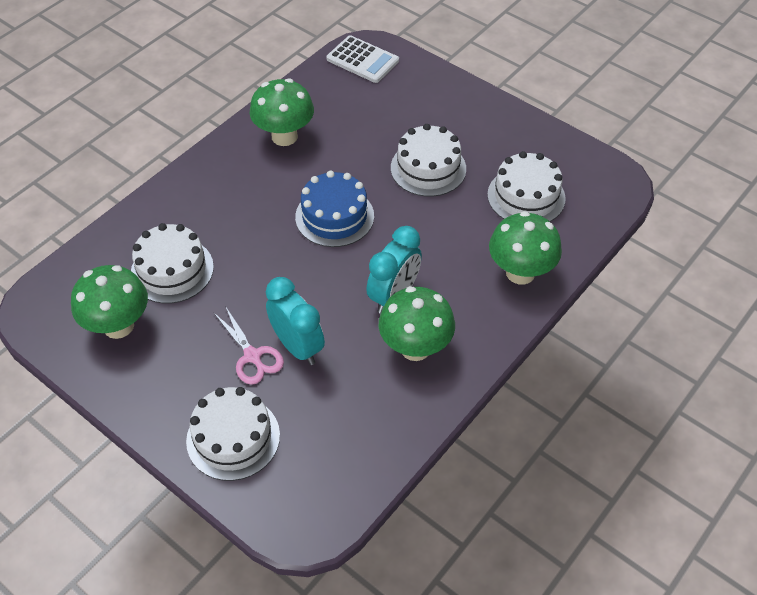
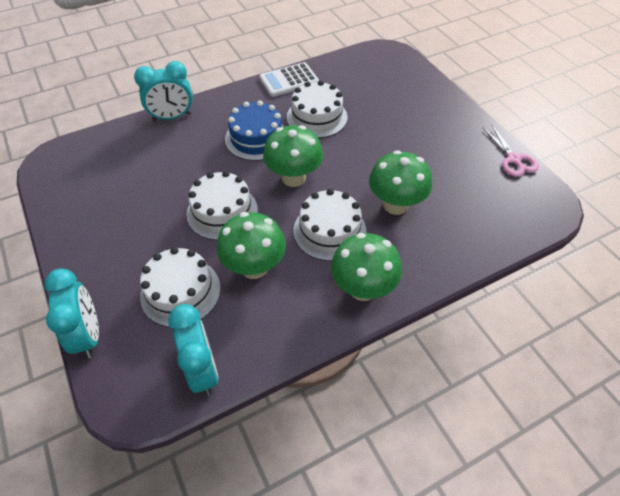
turquoise clock: 2 -> 3

